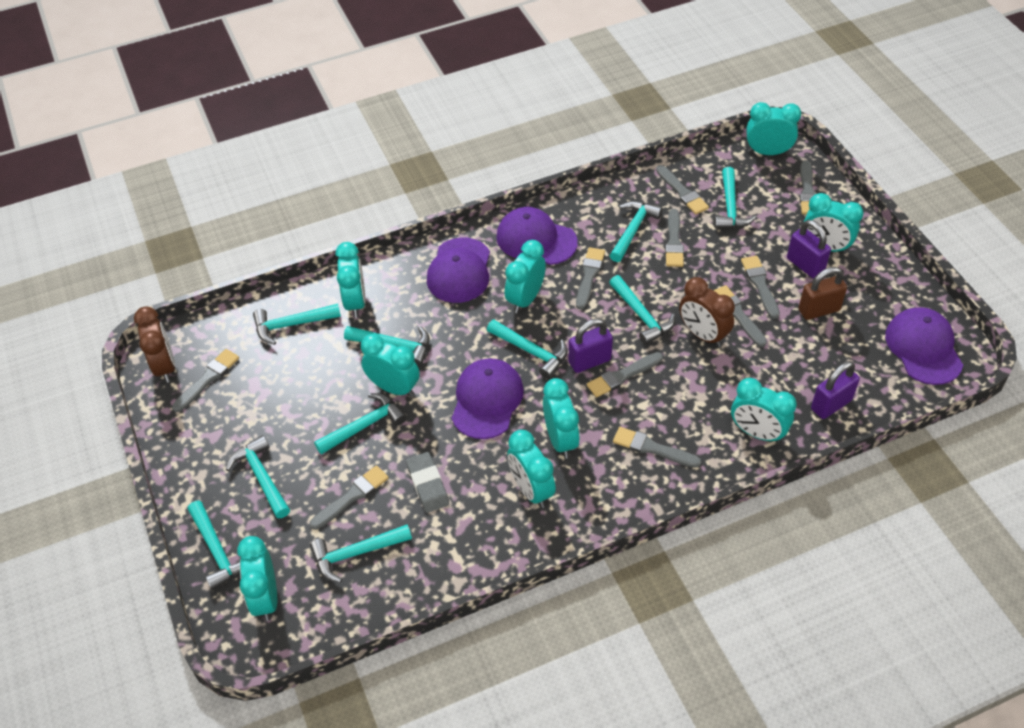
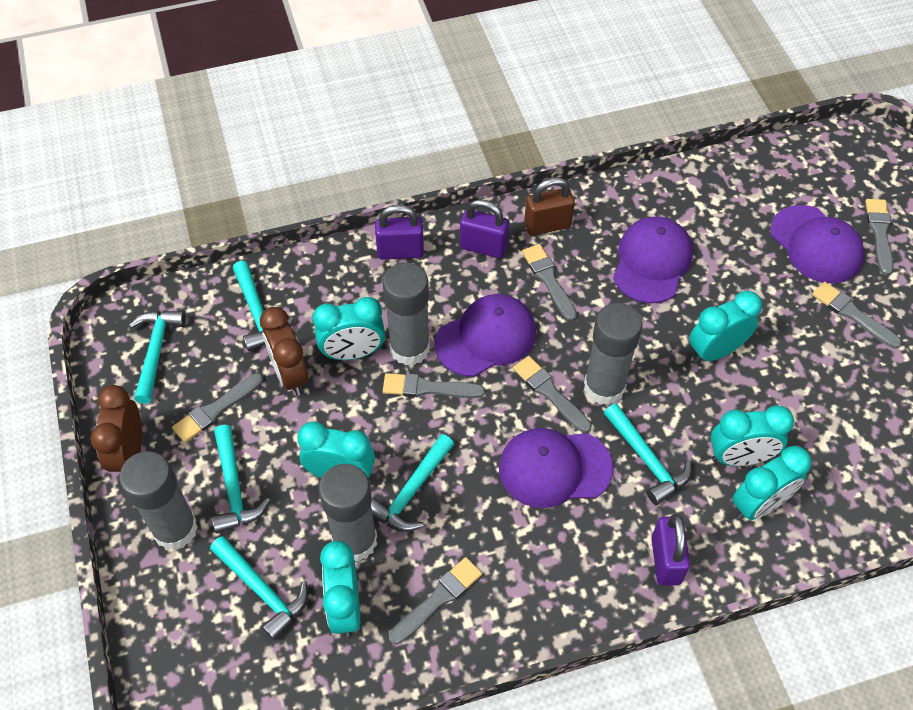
grey brush: 10 -> 7
grey eraser: 1 -> 0
grey glue stick: 0 -> 4
turquoise clock: 9 -> 6
turquoise hammer: 10 -> 6

